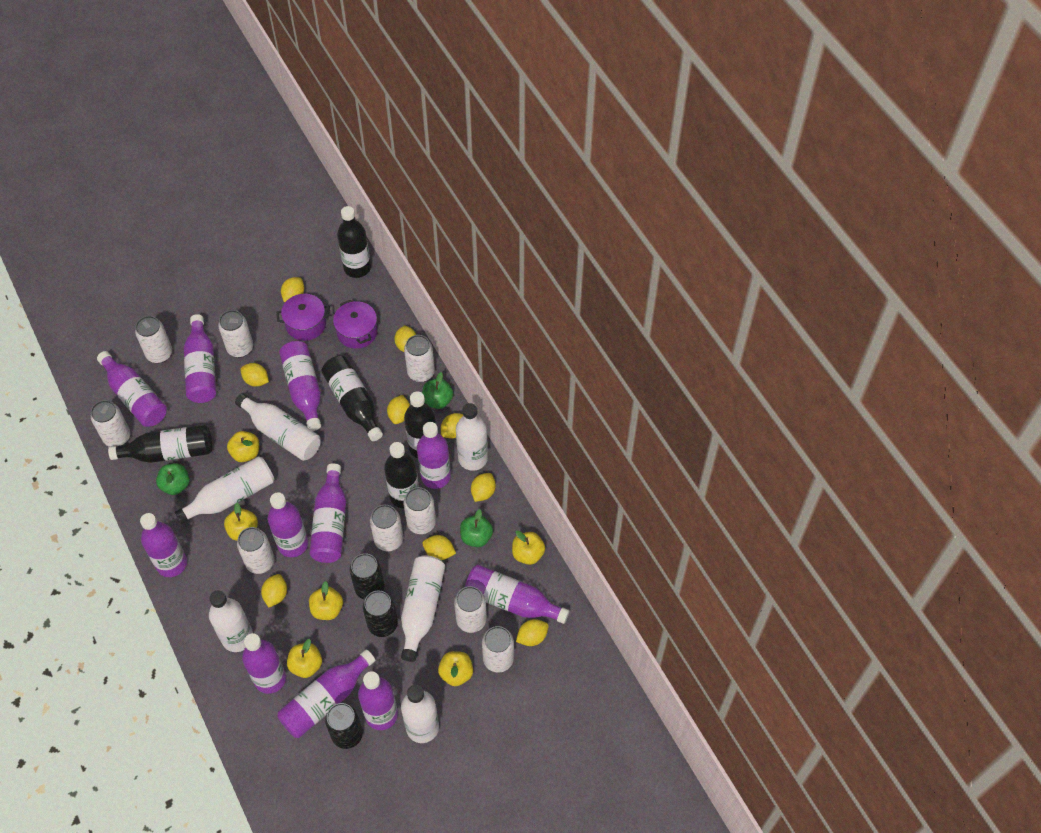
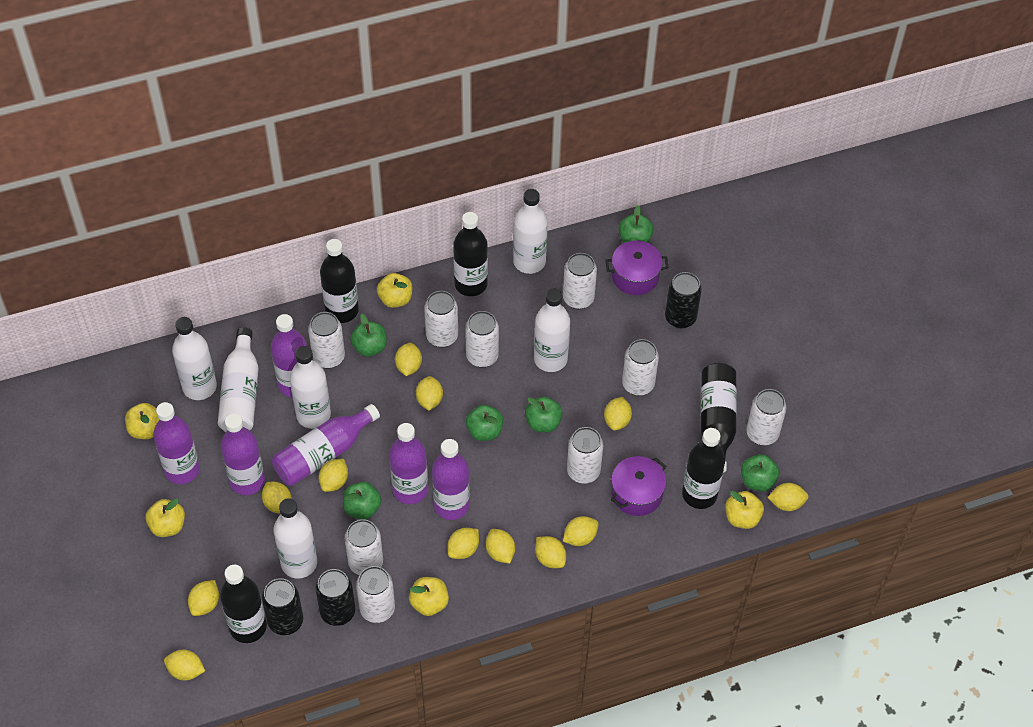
green apple: 3 -> 6
purple bottle: 11 -> 6
yellow apple: 6 -> 5
yellow lemon: 9 -> 12

